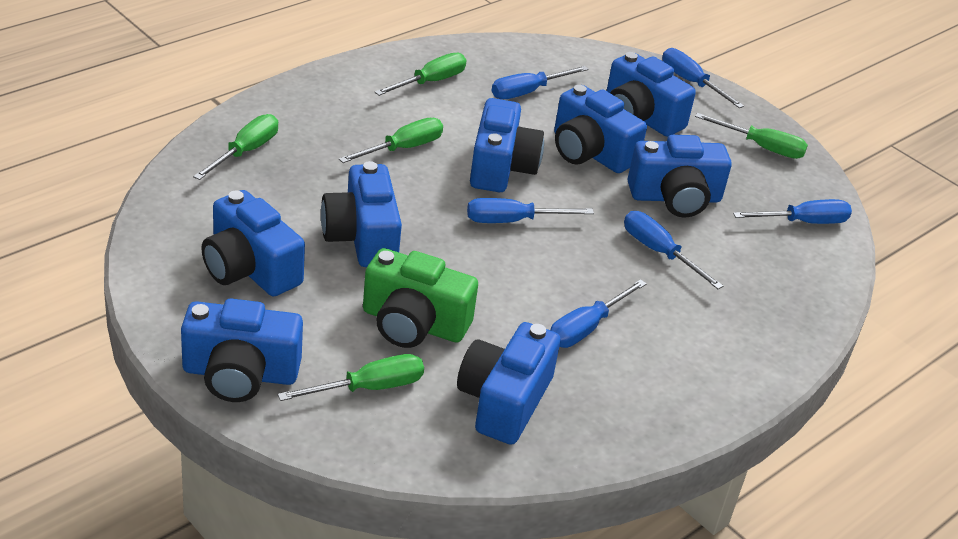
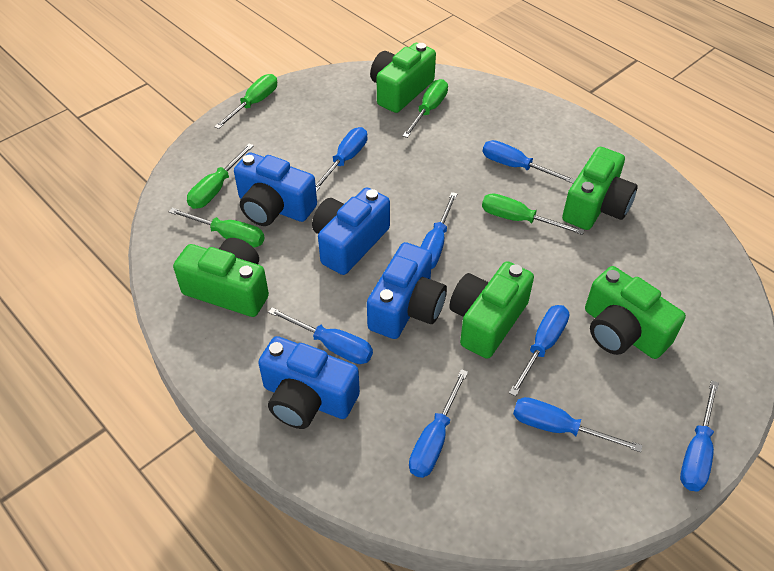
blue camera: 8 -> 4
blue screwdriver: 6 -> 8
green camera: 1 -> 5

